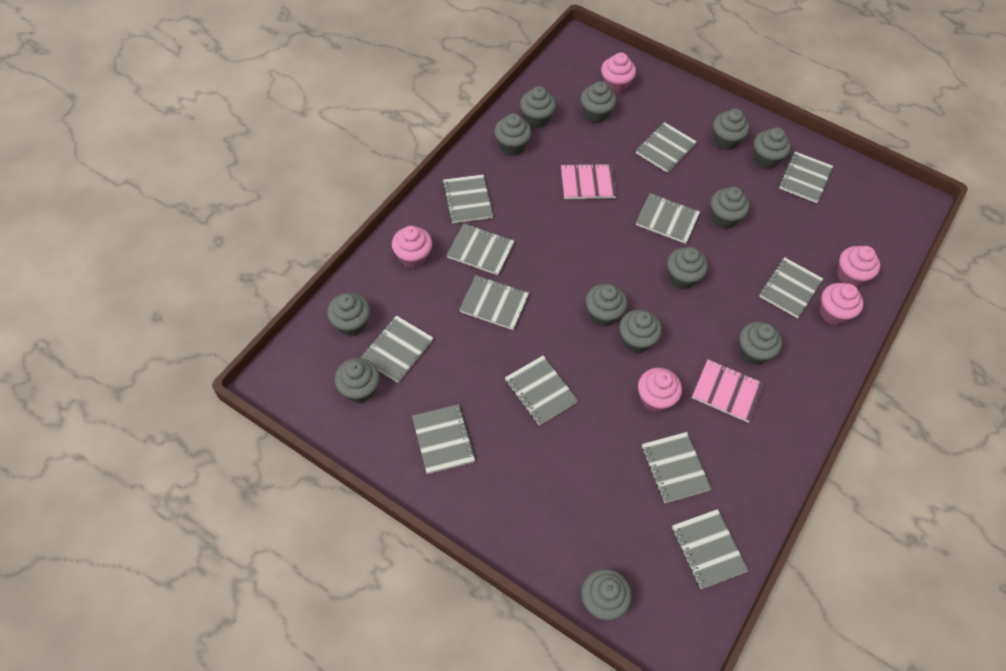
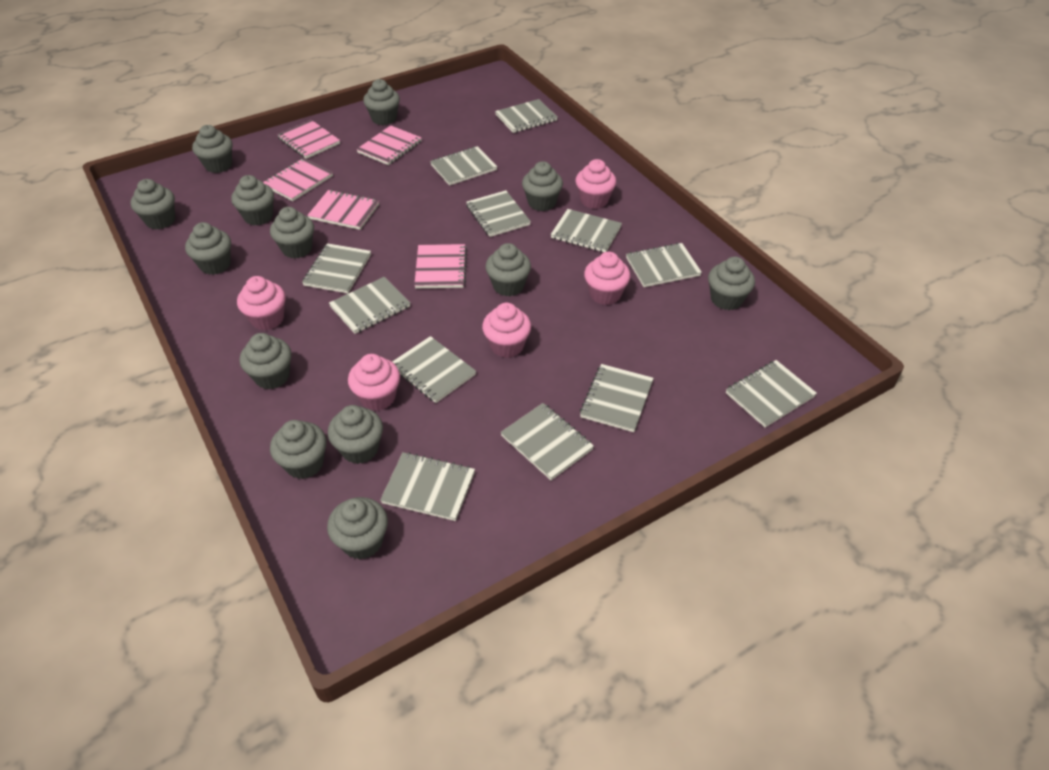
pink notebook: 2 -> 5

